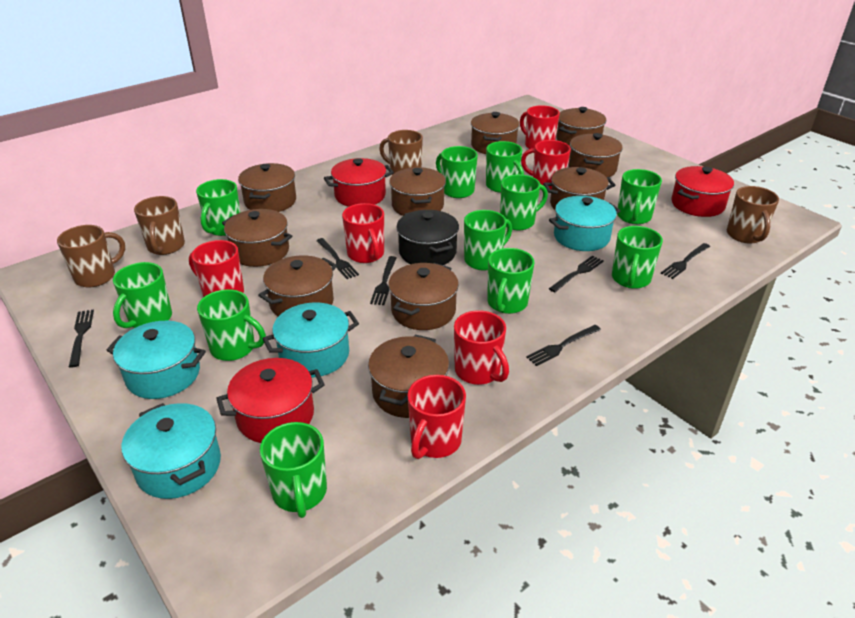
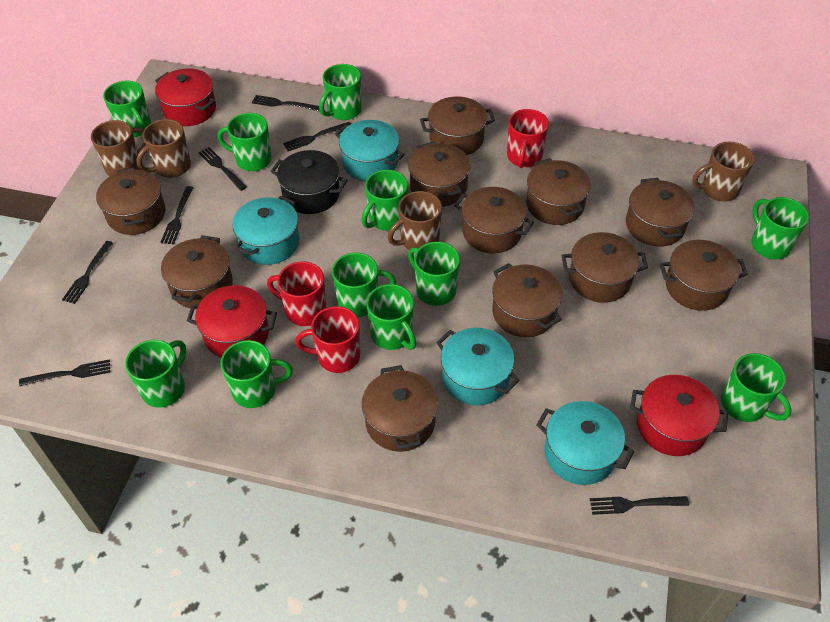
black fork: 6 -> 7
brown pot: 10 -> 11
red mug: 6 -> 3

